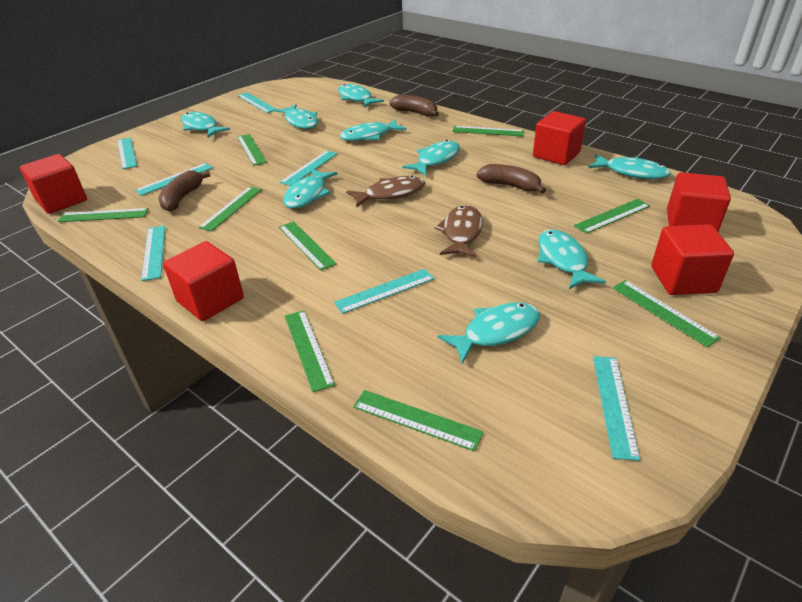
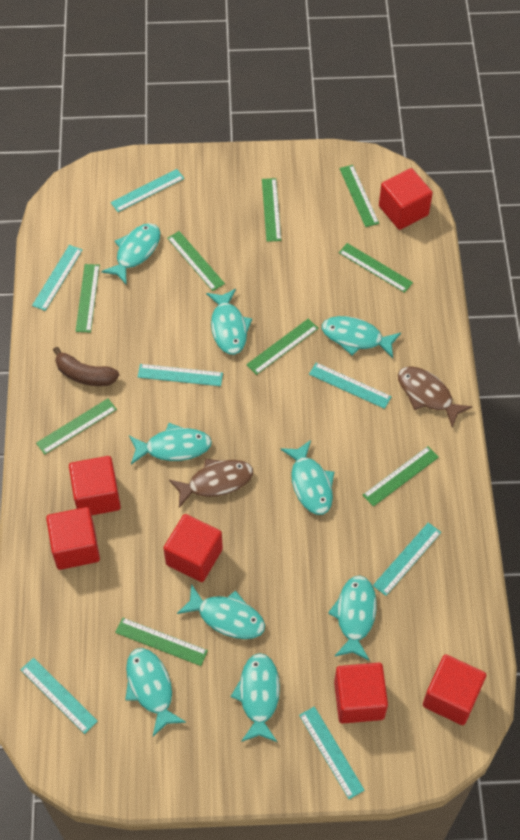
brown banana: 3 -> 1
red cube: 5 -> 6

